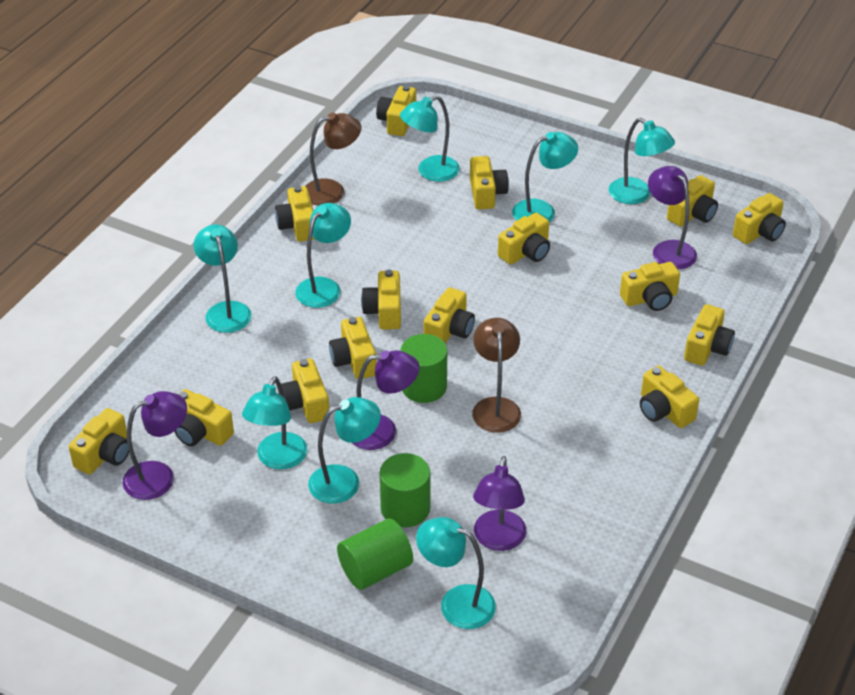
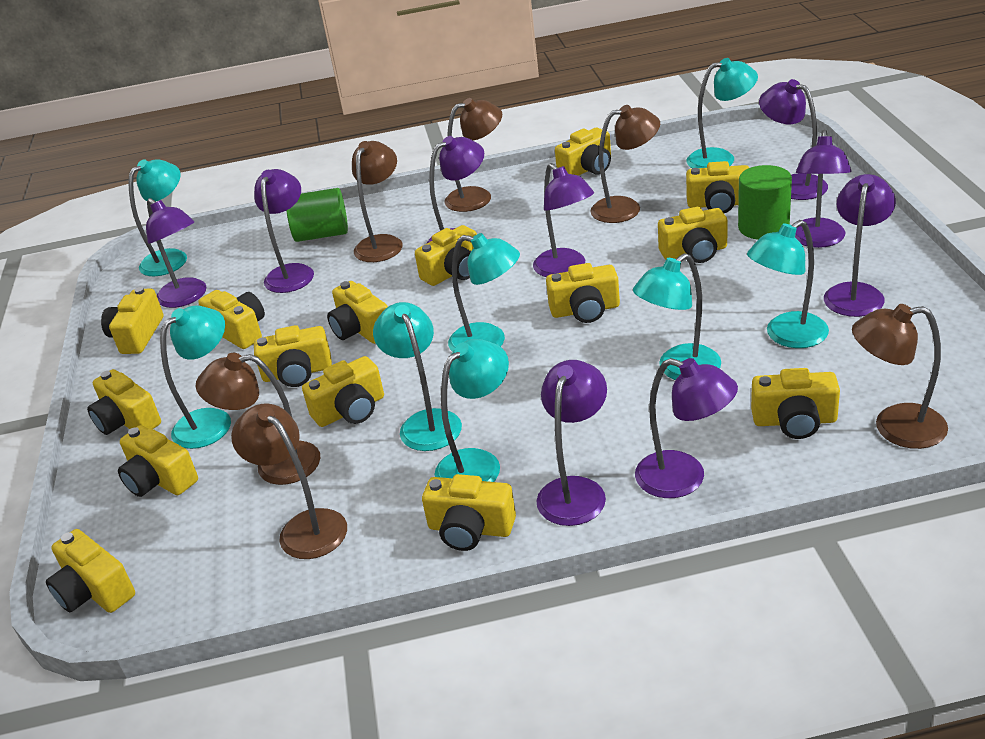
brown lamp: 2 -> 6
green cylinder: 3 -> 2
purple lamp: 4 -> 9

